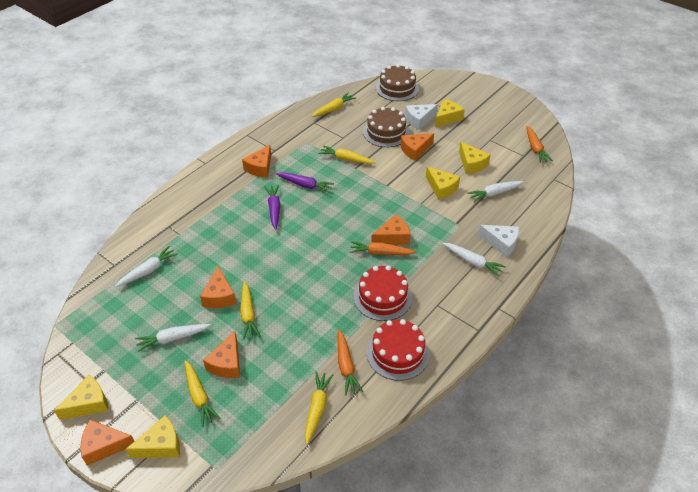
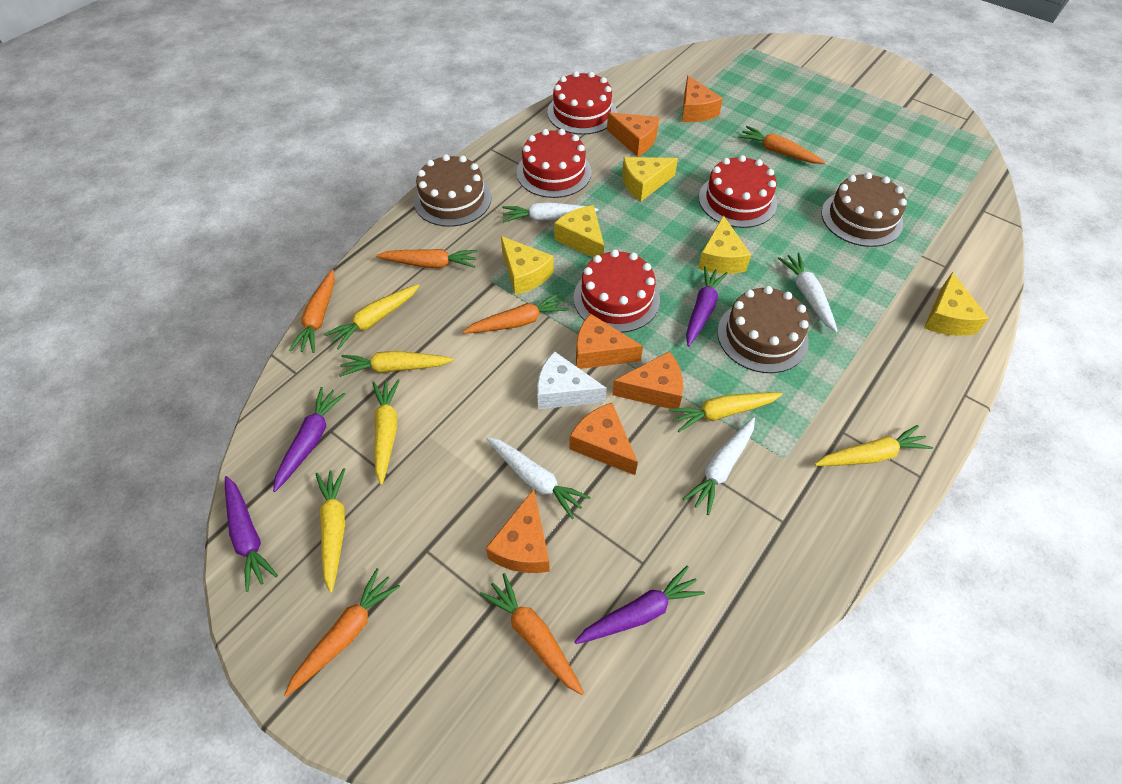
brown cake: 2 -> 3
orange carrot: 3 -> 6
purple carrot: 2 -> 4
red cake: 2 -> 4
white cheese: 2 -> 1
yellow carrot: 5 -> 6

